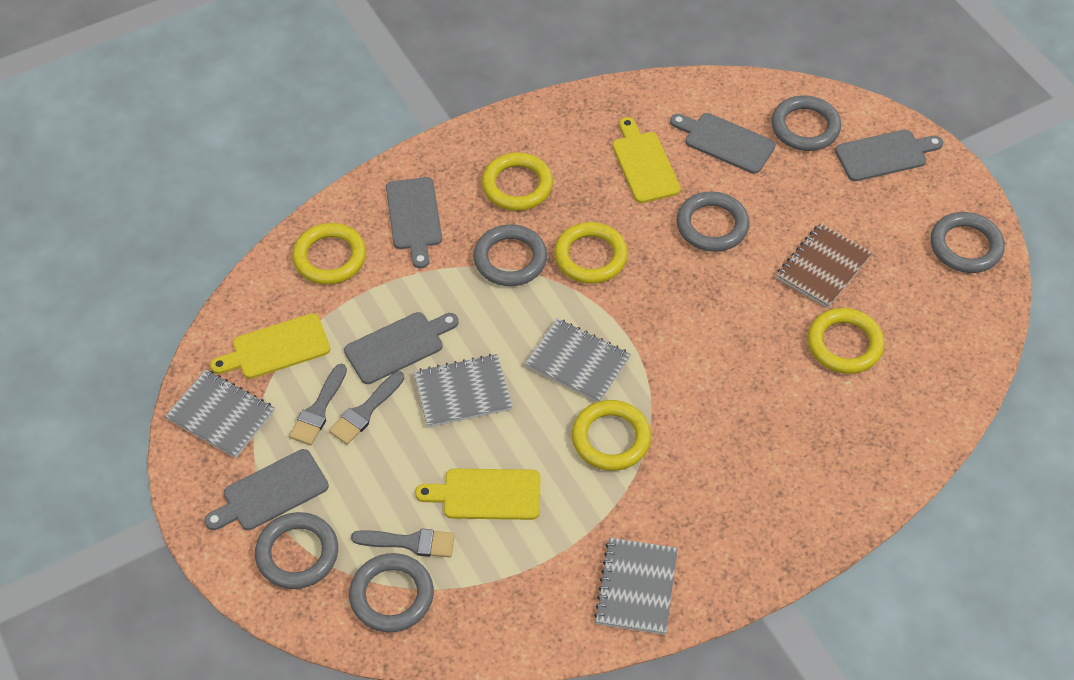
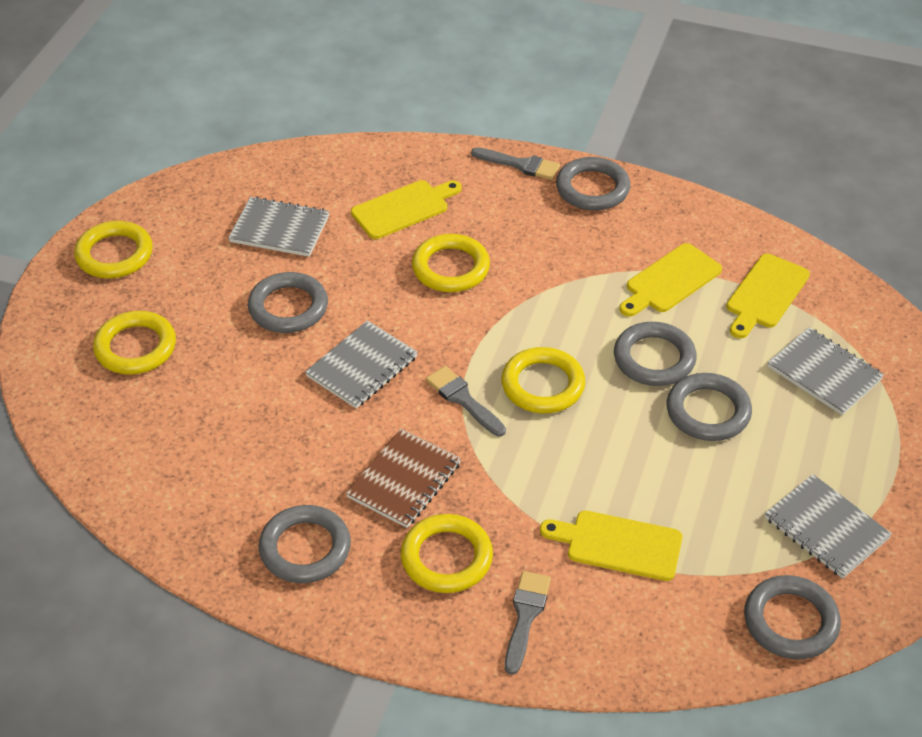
grey cutting board: 5 -> 0
yellow cutting board: 3 -> 4

